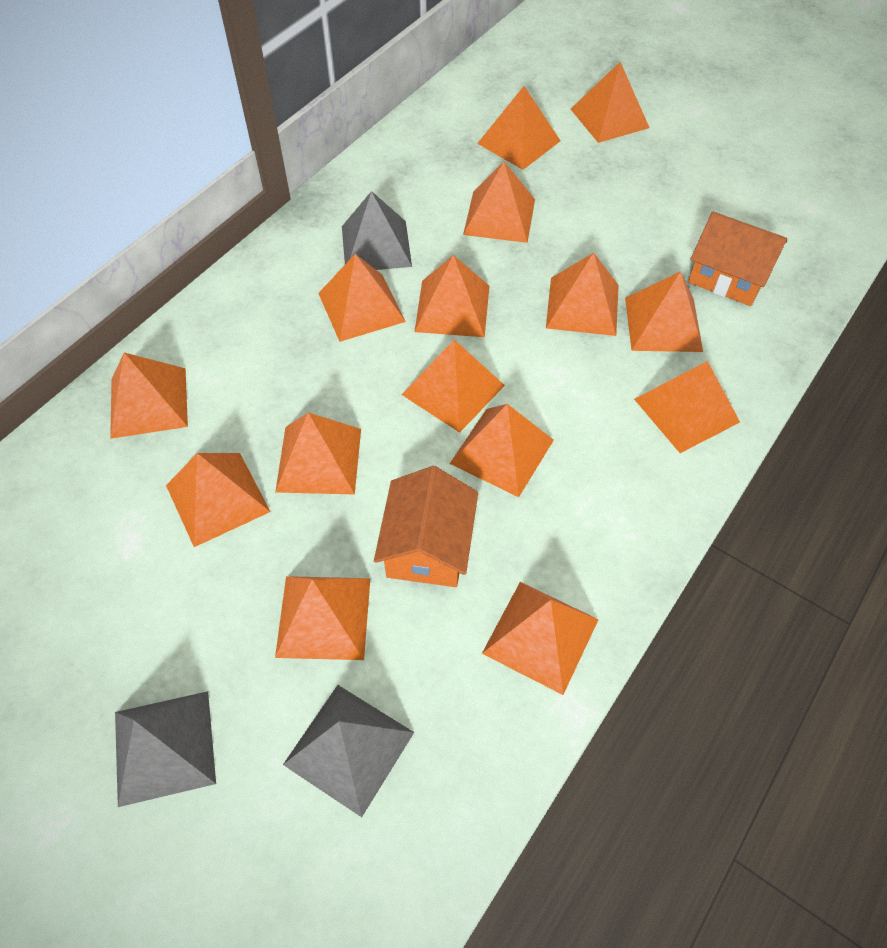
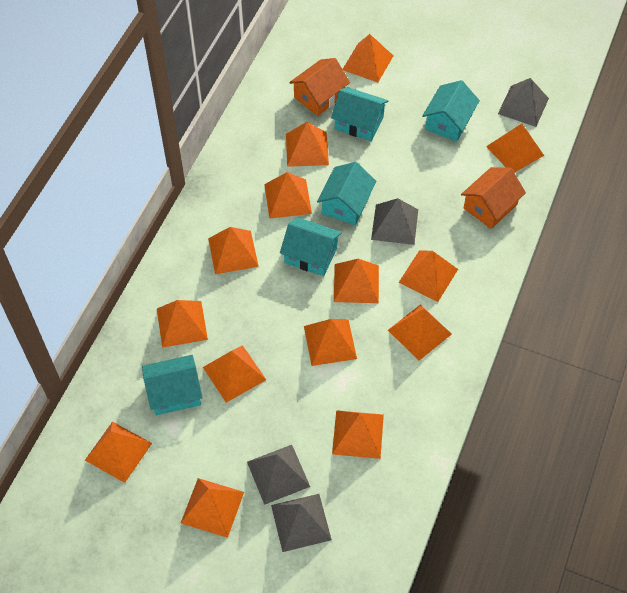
grey pyramid: 3 -> 4
orange pyramid: 15 -> 14
turquoise house: 0 -> 5

